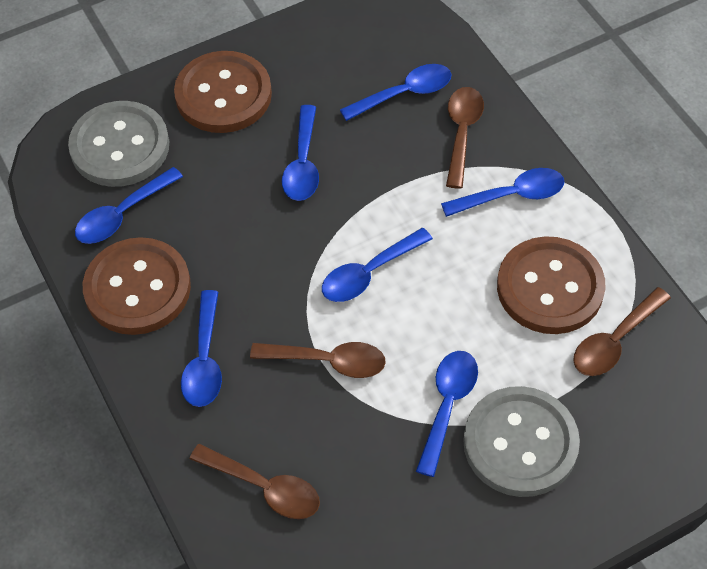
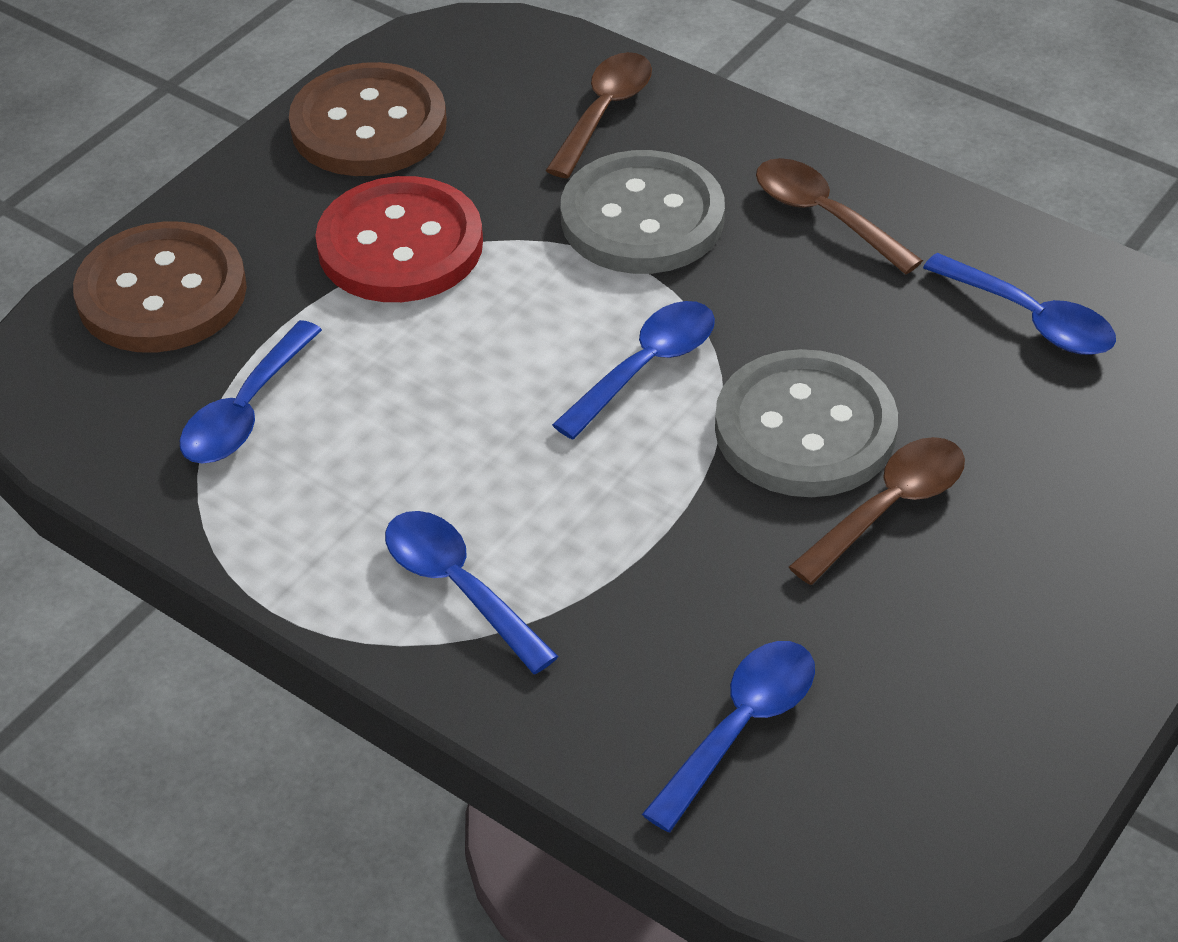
blue spoon: 7 -> 5
brown button: 3 -> 2
brown spoon: 4 -> 3
red button: 0 -> 1

